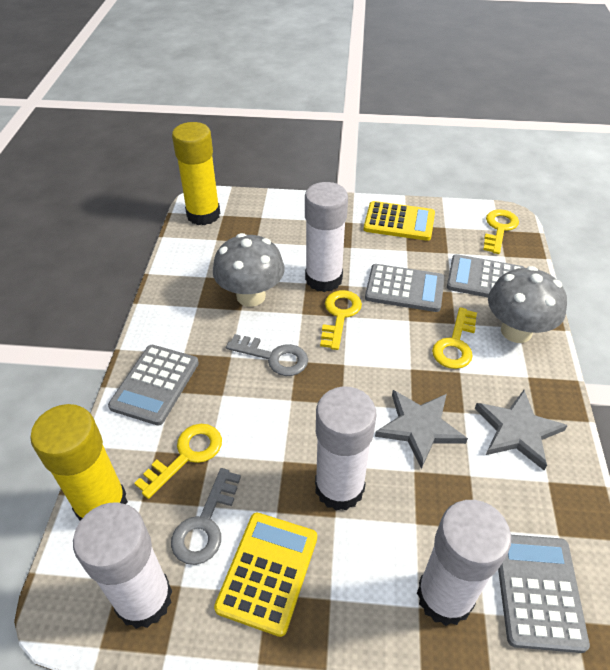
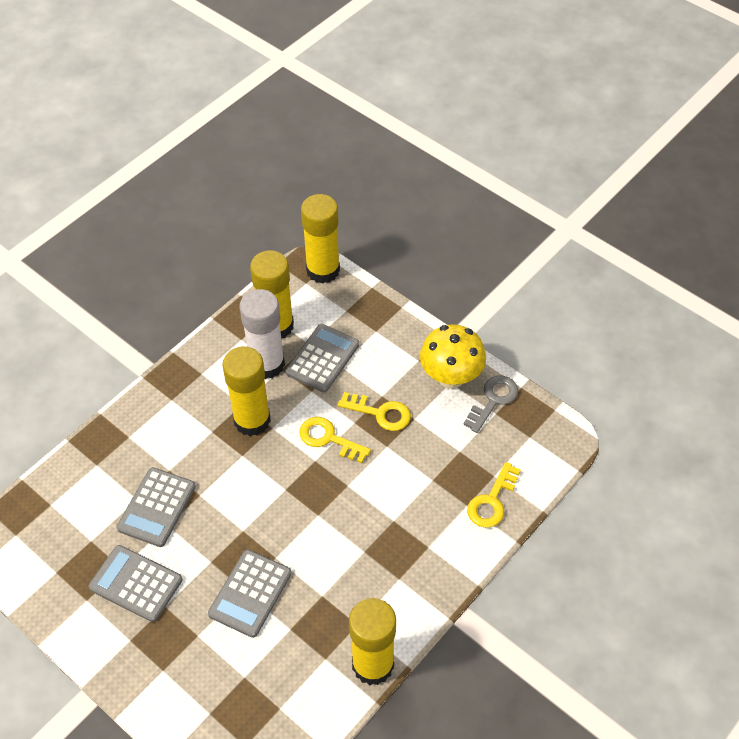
grey key: 2 -> 1
grey mushroom: 2 -> 0
grey star: 2 -> 0
white glue stick: 4 -> 1
yellow calculator: 2 -> 0
yellow glue stick: 2 -> 4
yellow key: 4 -> 3
yellow mushroom: 0 -> 1

